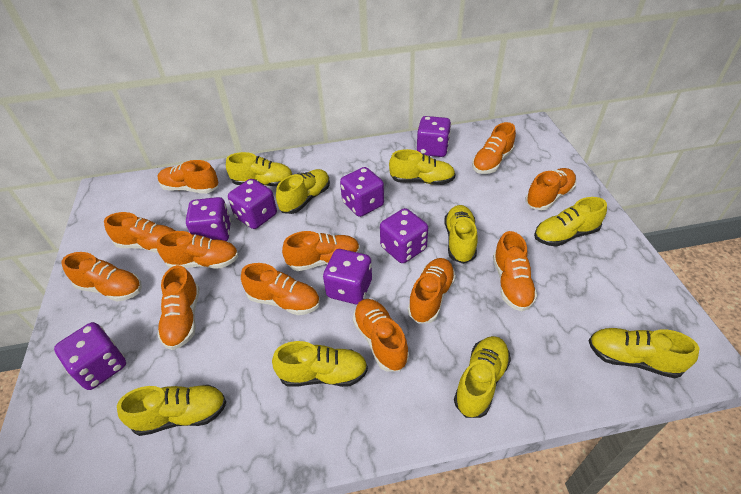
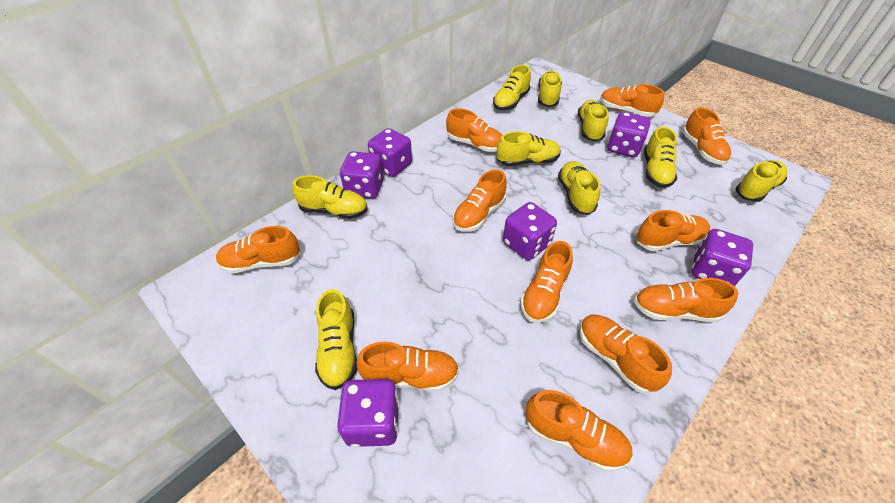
orange shoe: 12 -> 11
purple dice: 7 -> 6

